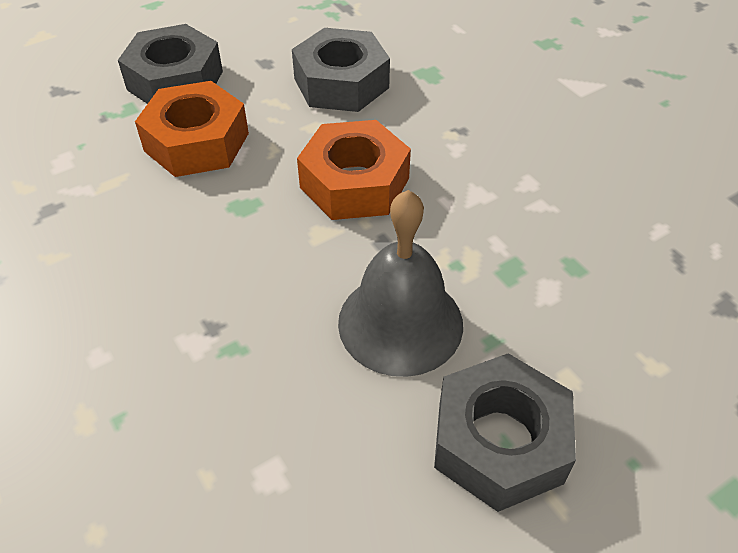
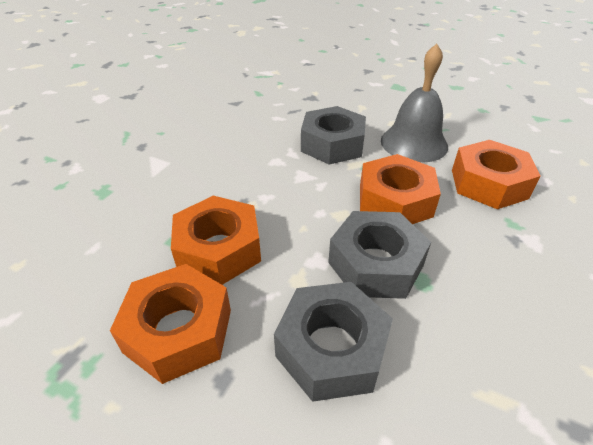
orange nut: 2 -> 4

